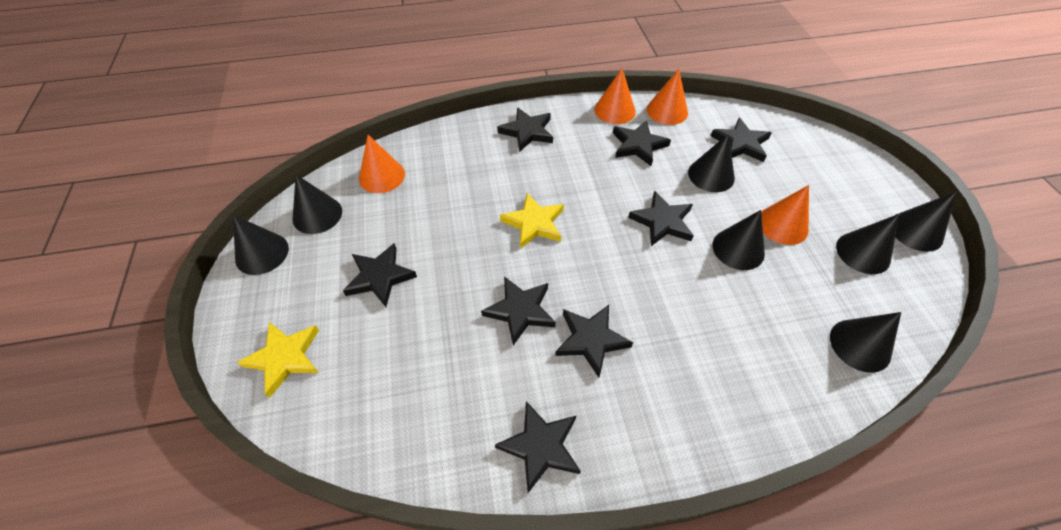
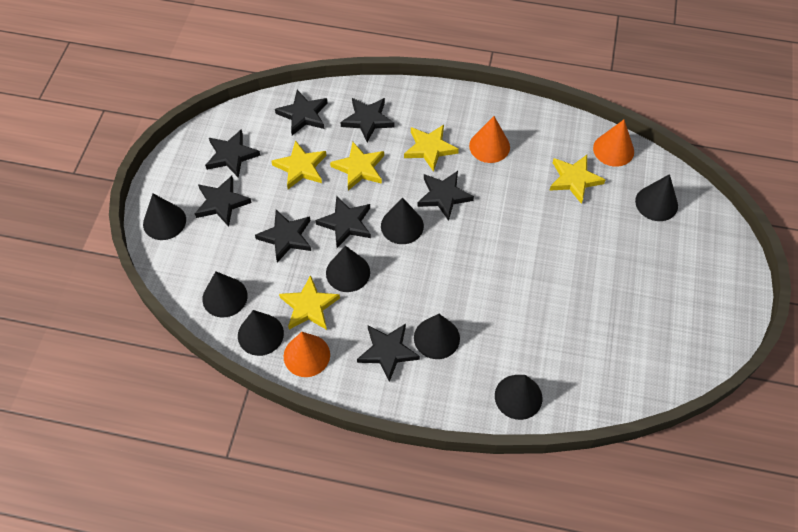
black cone: 7 -> 8
orange cone: 4 -> 3
yellow star: 2 -> 5

